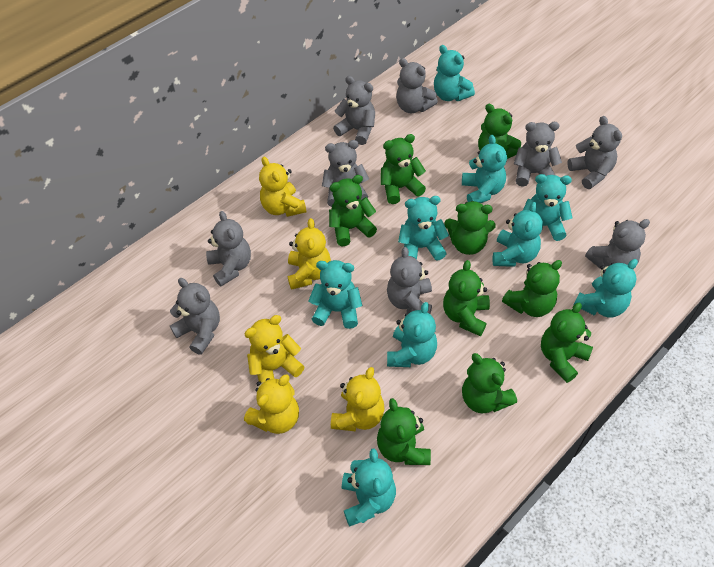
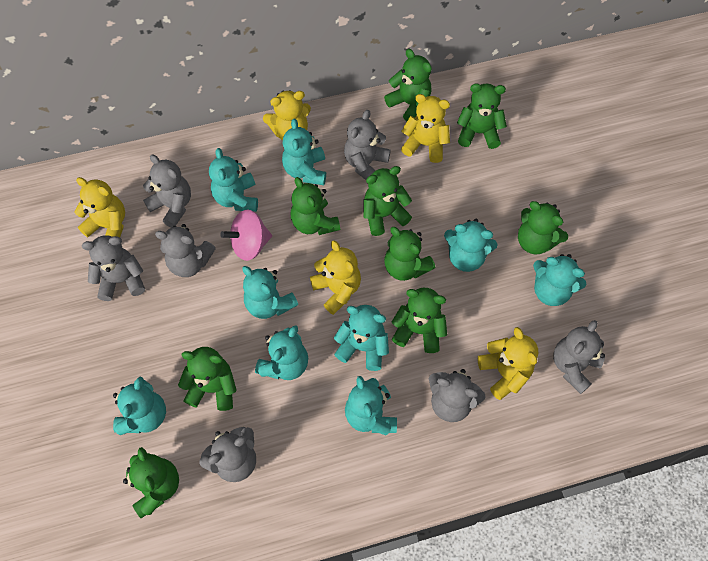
grey teddy bear: 9 -> 7
pink spinning top: 0 -> 1

